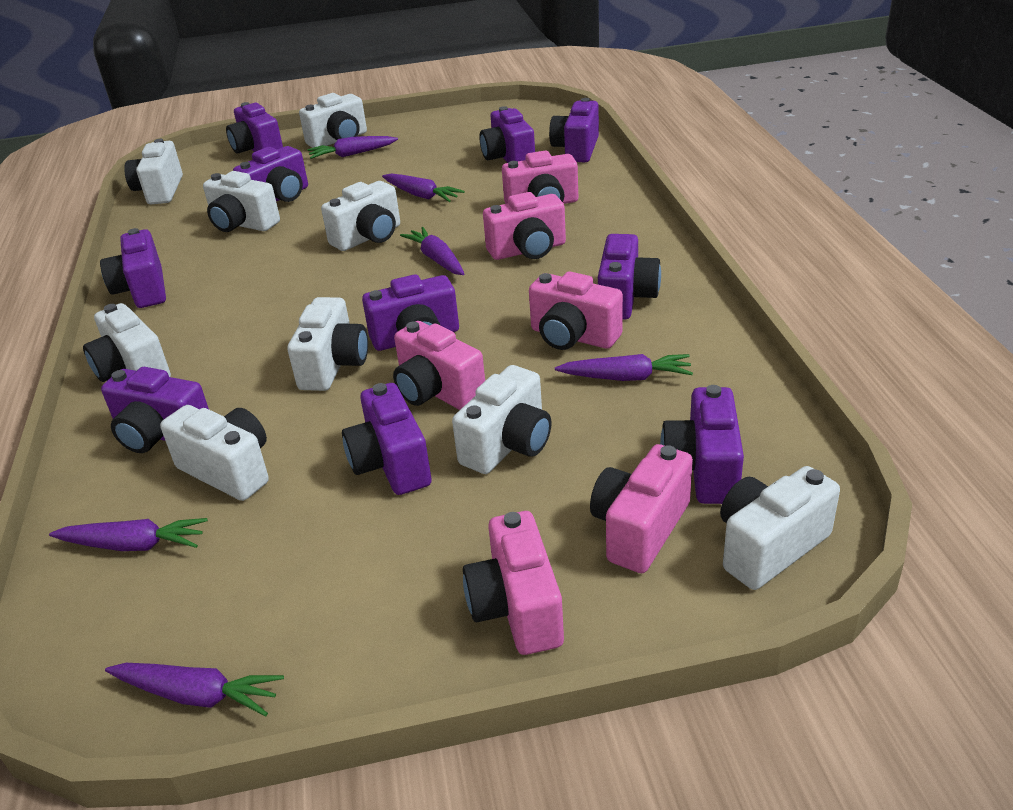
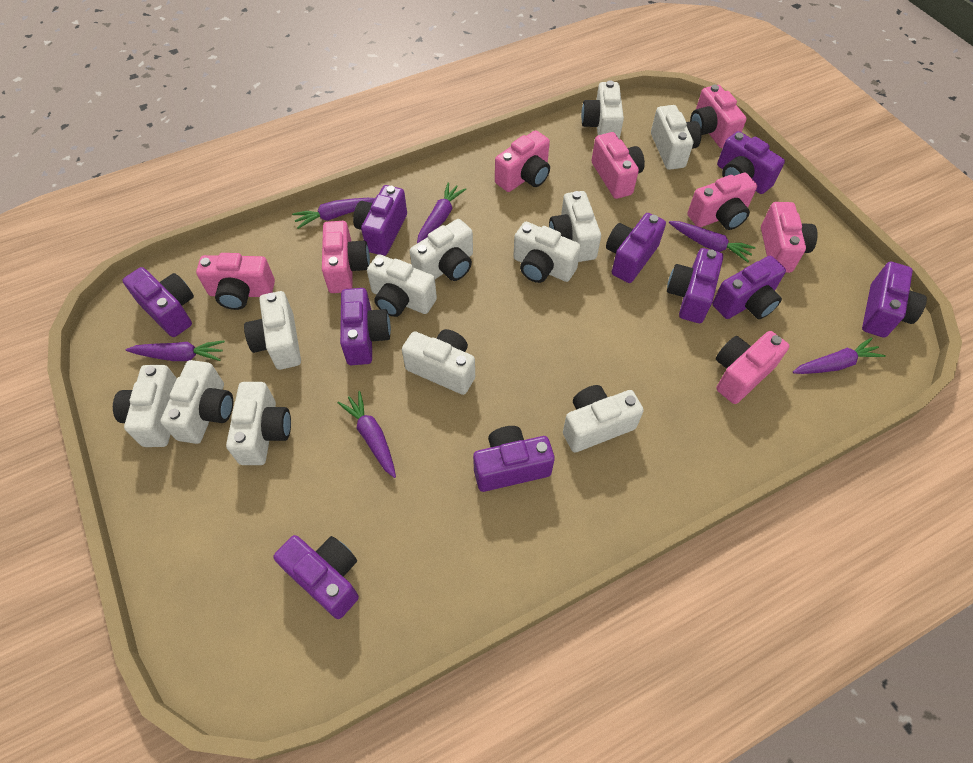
pink camera: 6 -> 8
white camera: 9 -> 12

